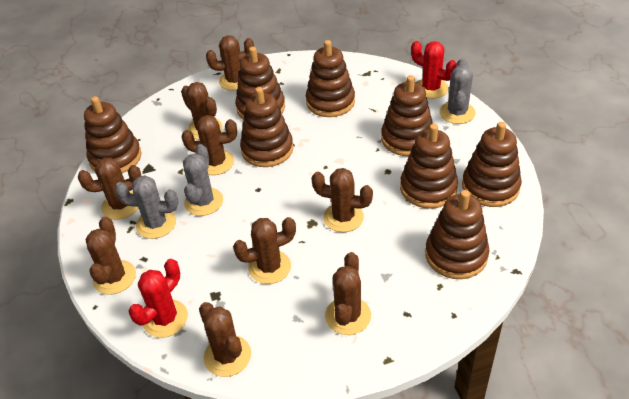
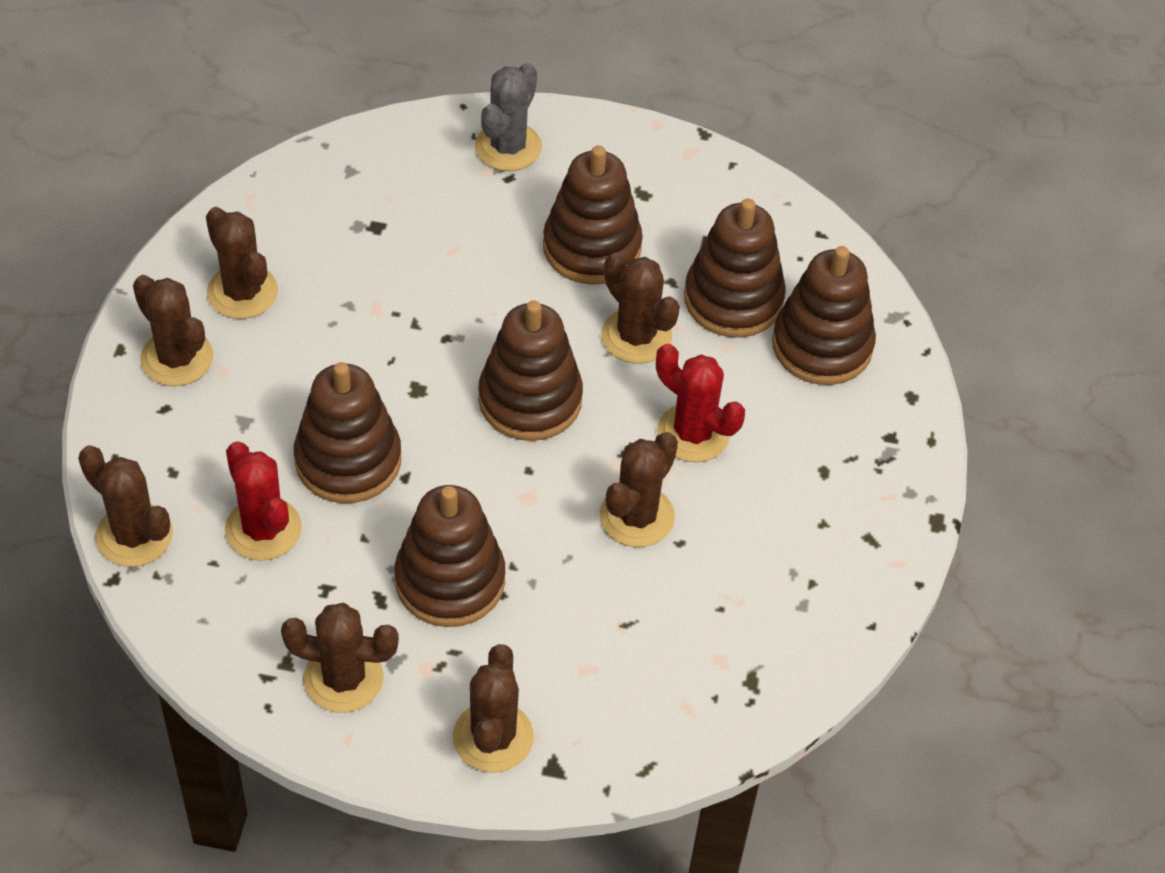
brown cactus: 9 -> 7
brown stacking toy: 8 -> 6
grey cactus: 3 -> 1

